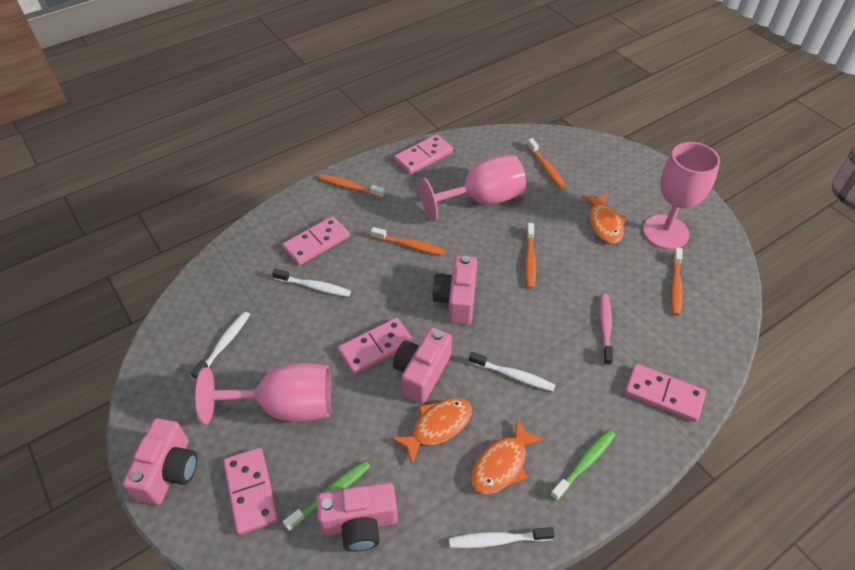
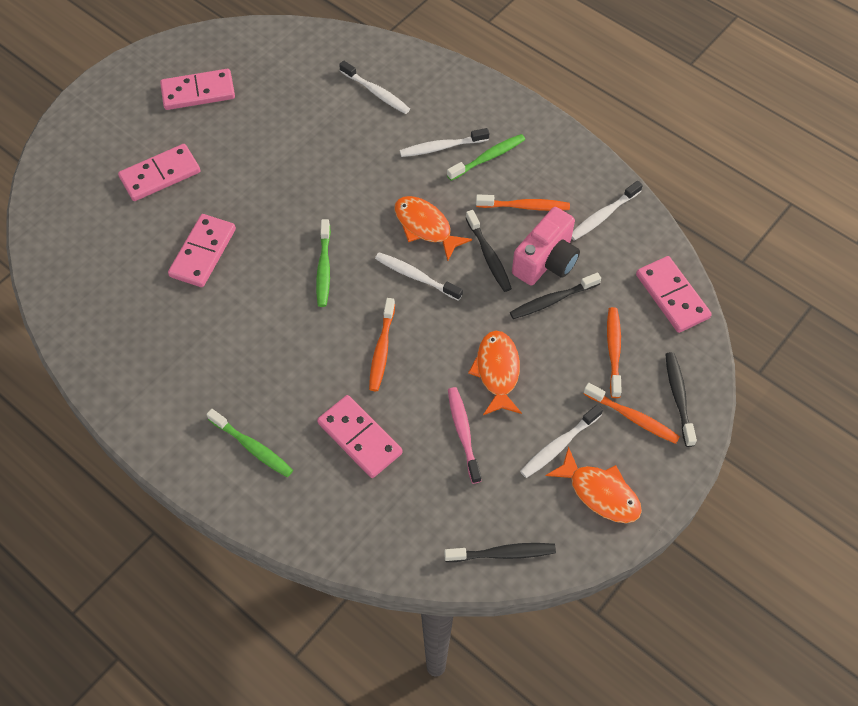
black toothbrush: 0 -> 4
green toothbrush: 2 -> 3
orange toothbrush: 5 -> 4
pink camera: 4 -> 1
pink goblet: 3 -> 0
white toothbrush: 4 -> 5

